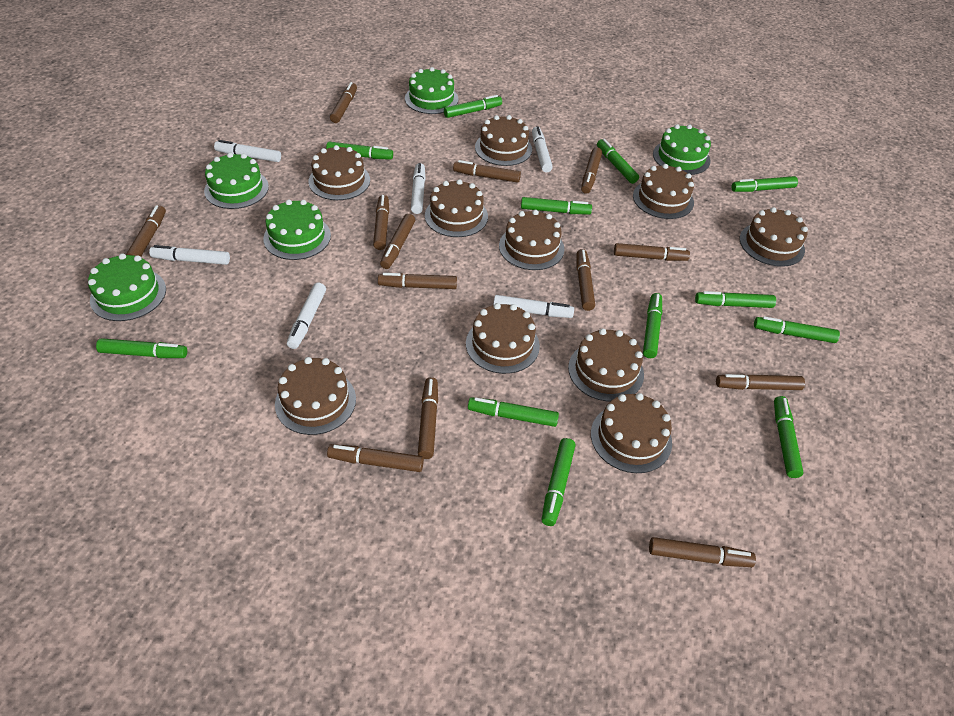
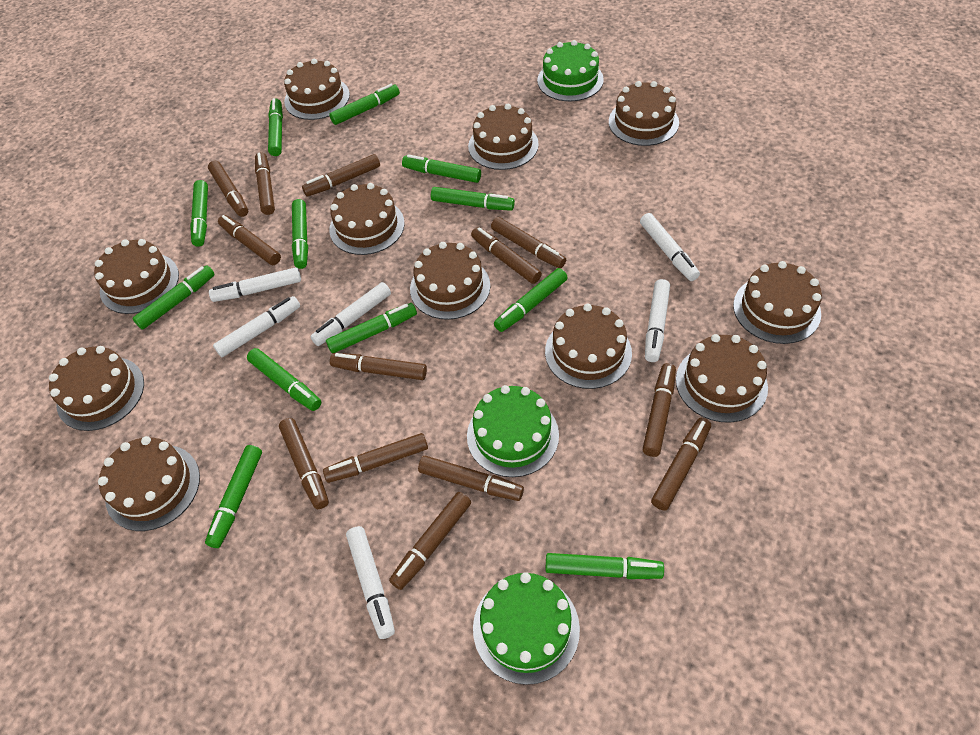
brown cake: 10 -> 11
green cake: 5 -> 3

